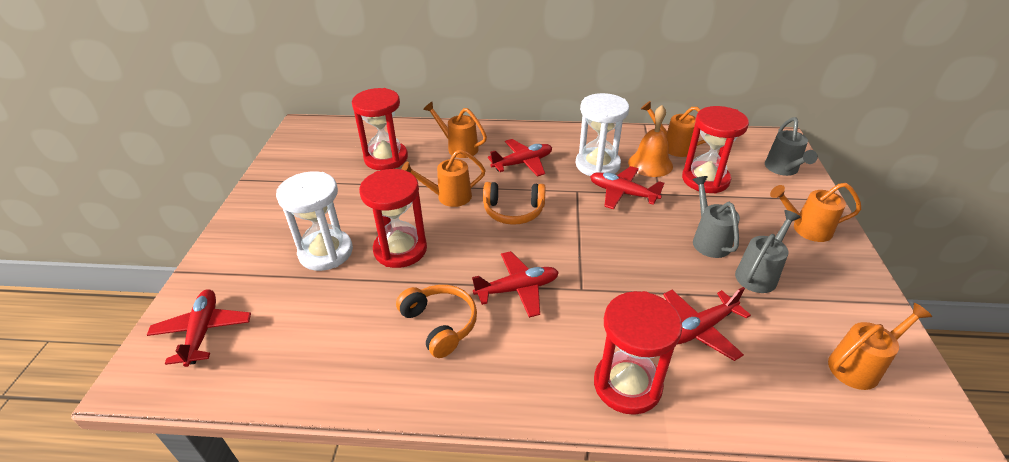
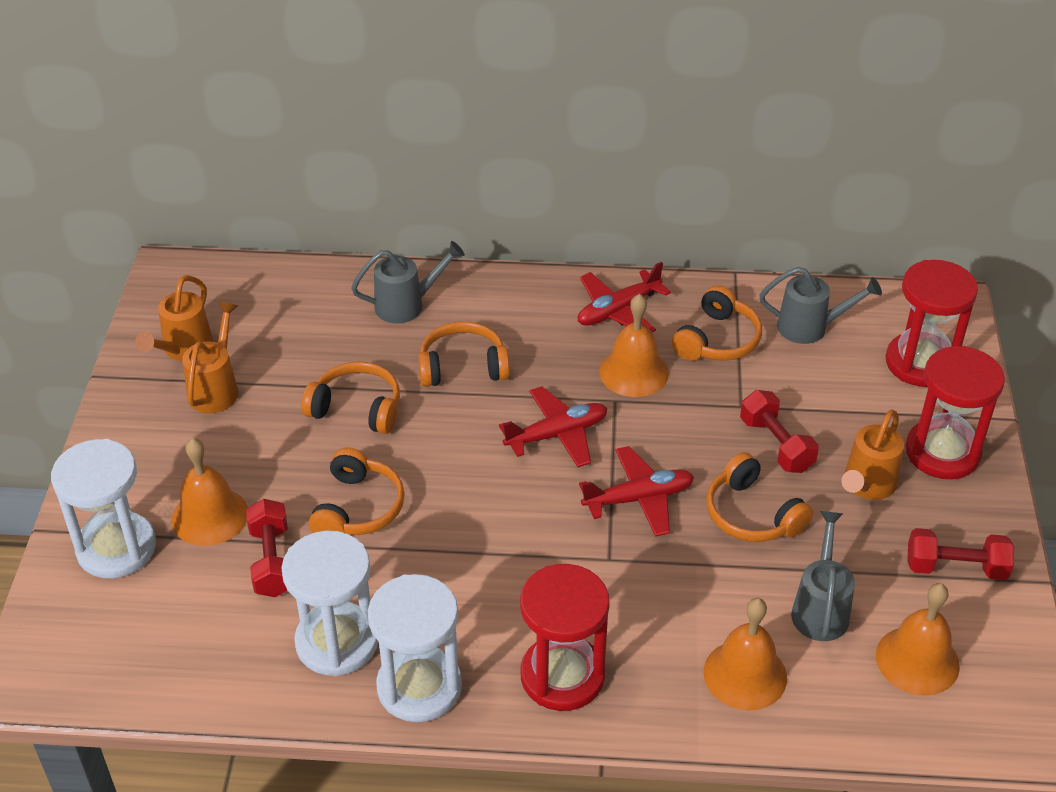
orange bell: 1 -> 4
orange headphones: 2 -> 5
orange watering can: 5 -> 3
red dumbbell: 0 -> 3
red hourglass: 4 -> 3
red plane: 5 -> 3
white hourglass: 2 -> 3

